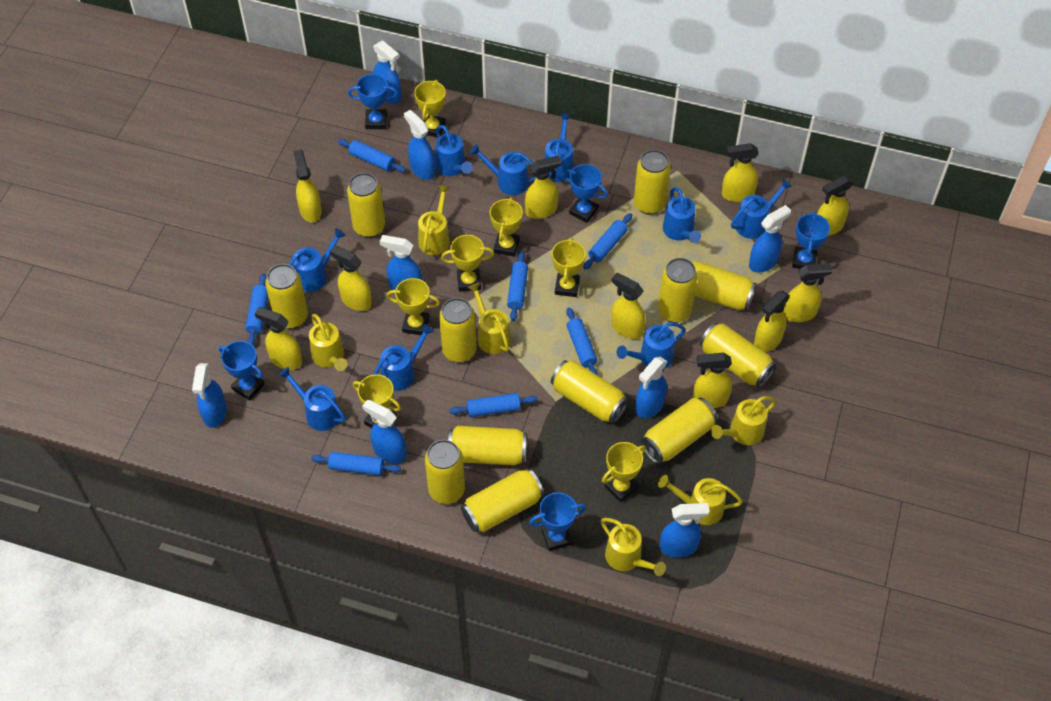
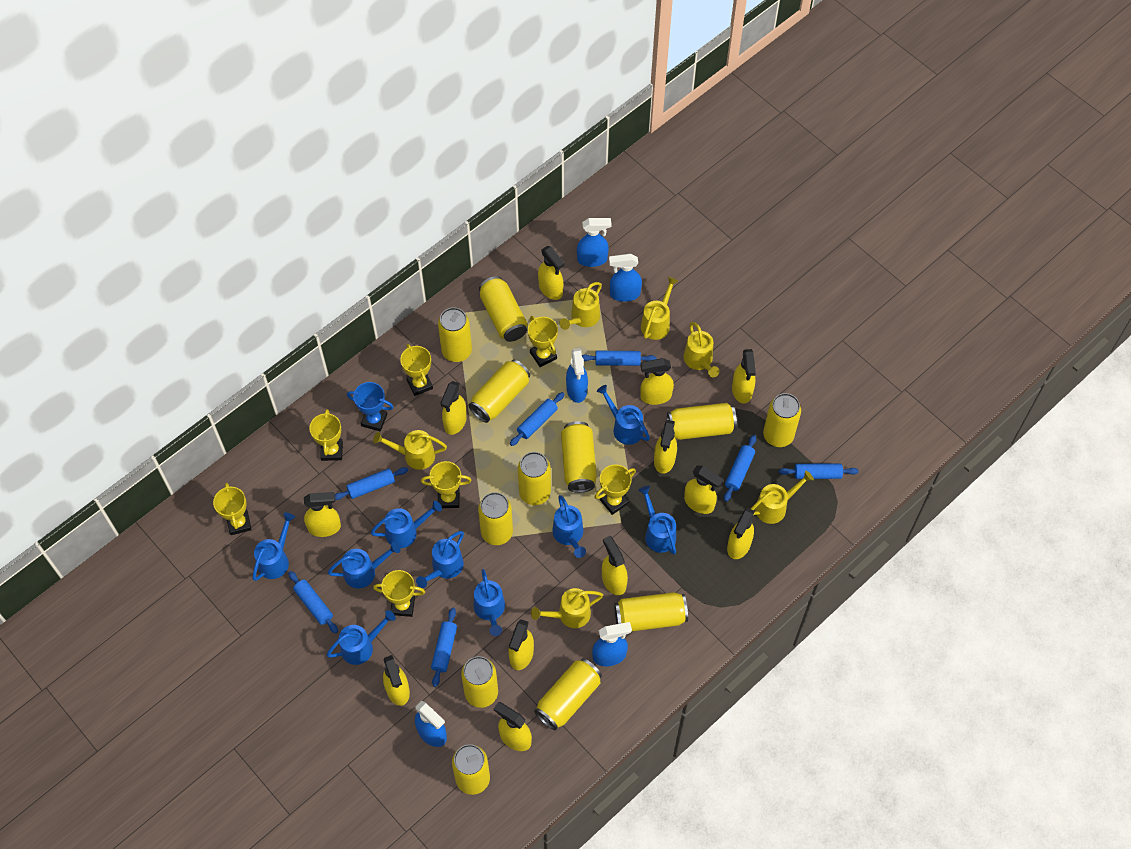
blue spray bottle: 8 -> 5
blue trophy: 5 -> 1
yellow spray bottle: 10 -> 12

